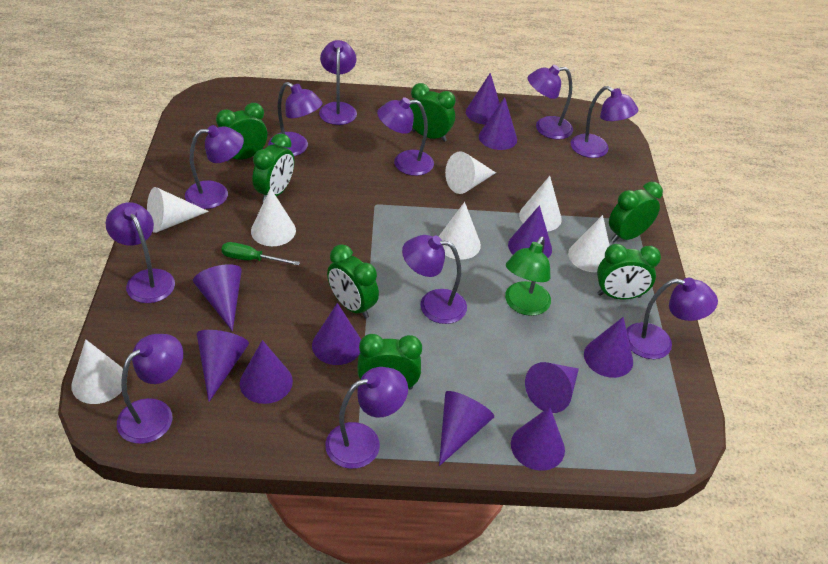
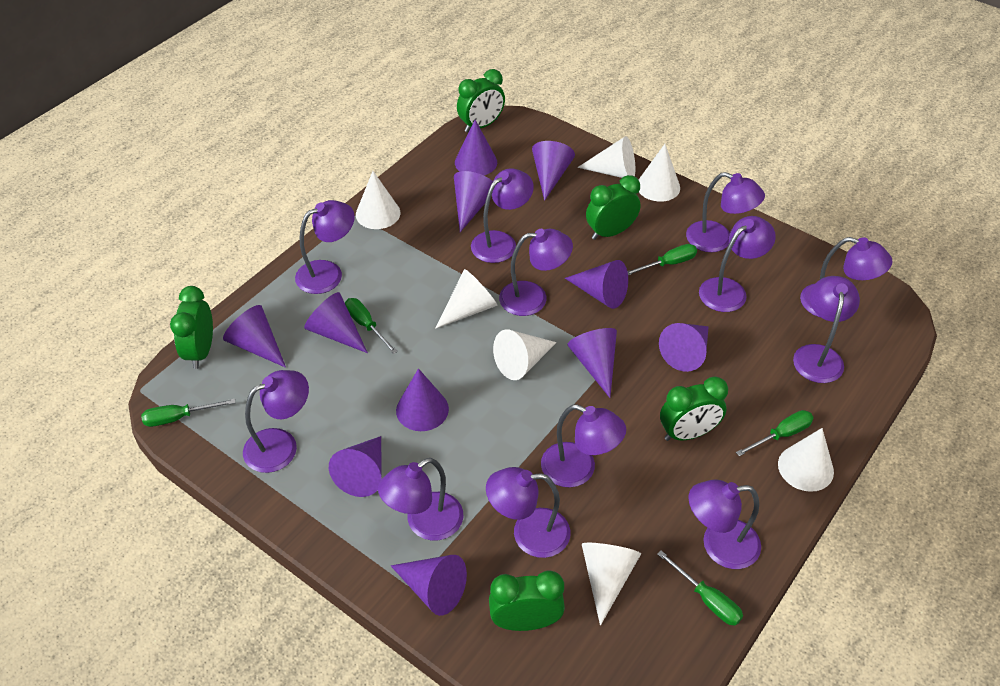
green clock: 7 -> 5
green lamp: 1 -> 0
green screwdriver: 1 -> 5
purple lamp: 11 -> 12

